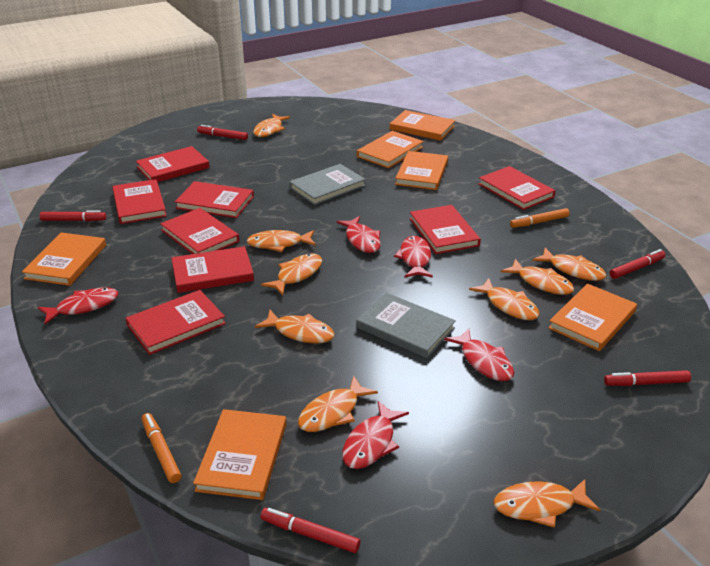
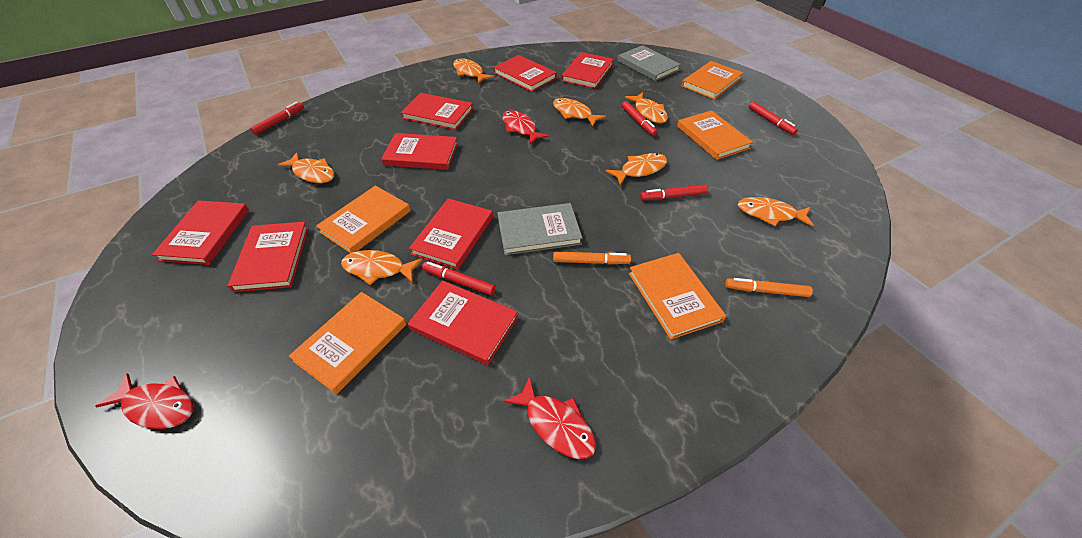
orange book: 6 -> 5
orange fish: 9 -> 7
red fish: 5 -> 3

